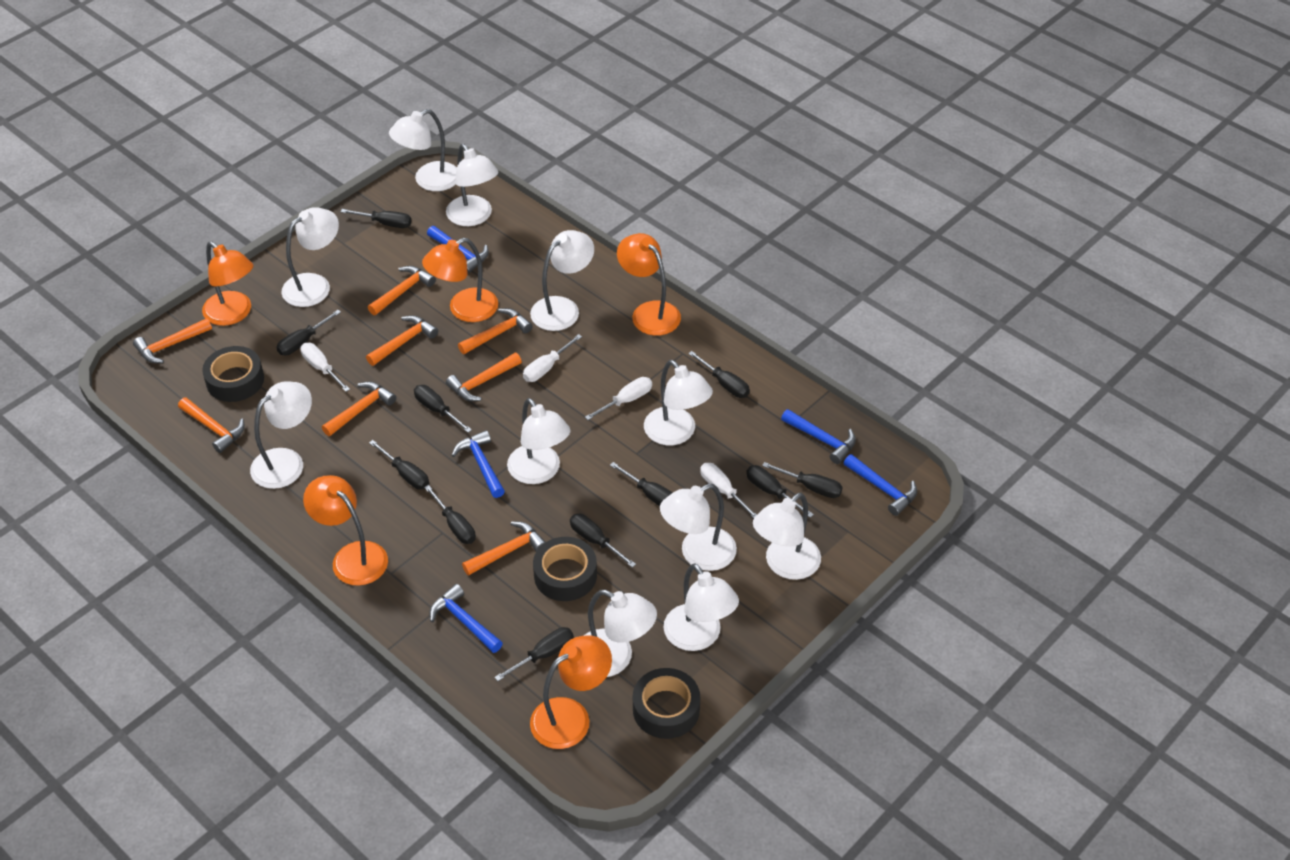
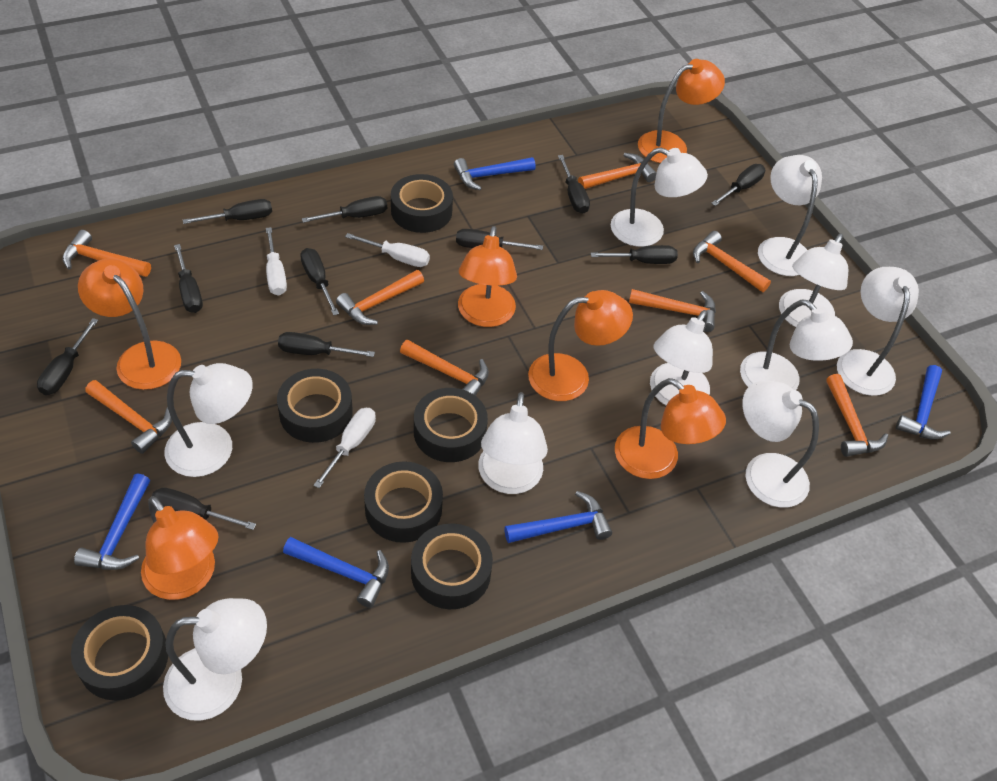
black tape: 3 -> 6
orange lamp: 5 -> 6
white lamp: 11 -> 10
white screwdriver: 4 -> 3

